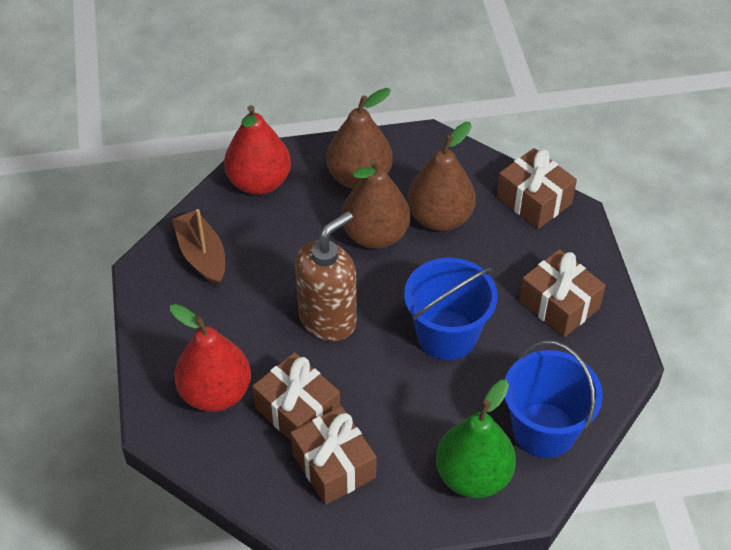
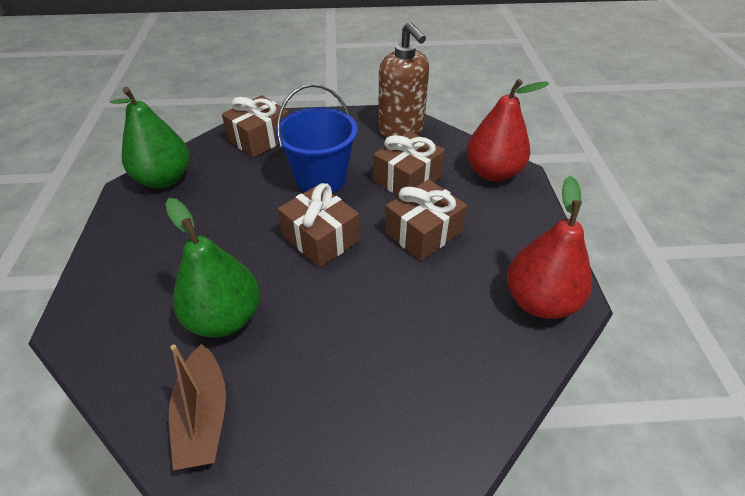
blue bucket: 2 -> 1
brown pear: 3 -> 0
green pear: 1 -> 2

